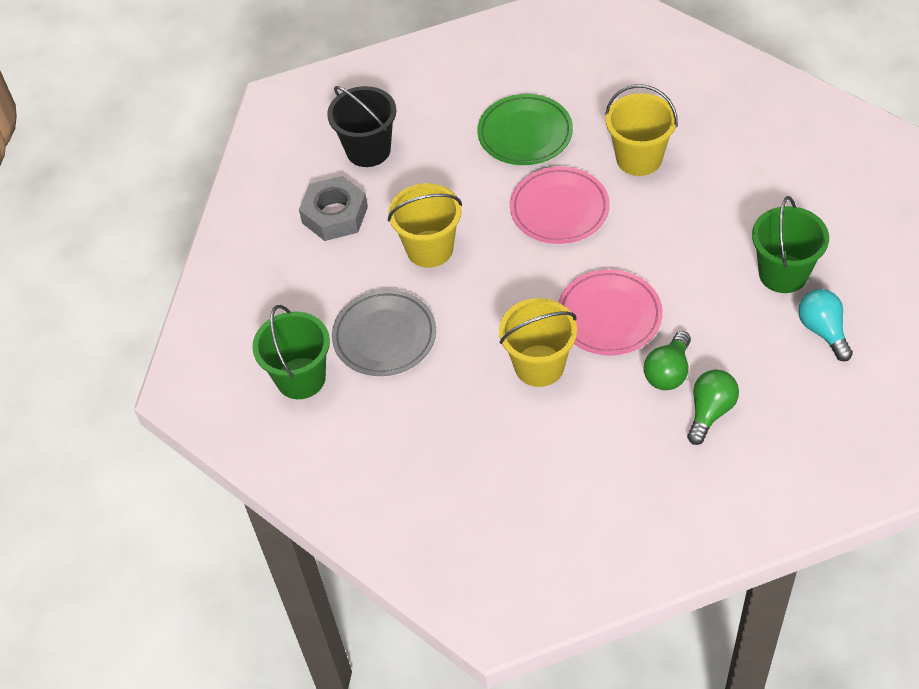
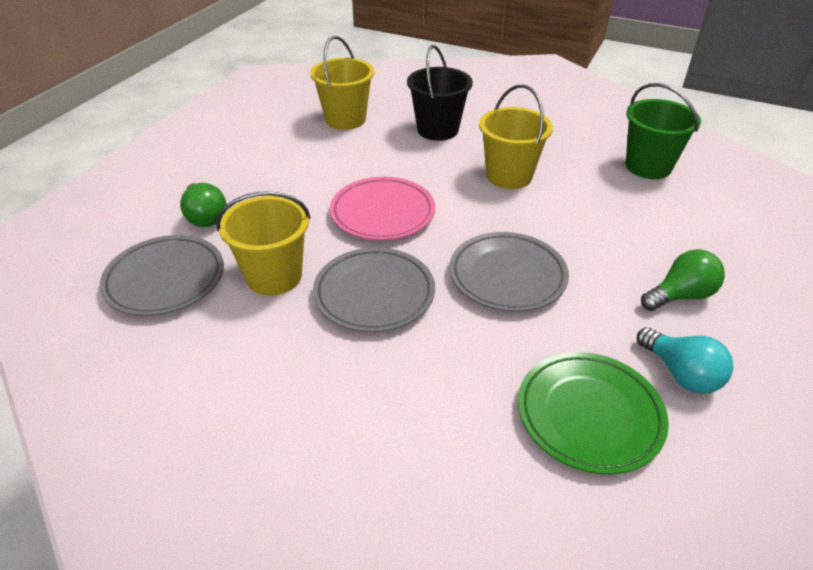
green bucket: 2 -> 1
grey nut: 1 -> 0
grey plate: 1 -> 3
pink plate: 2 -> 1

